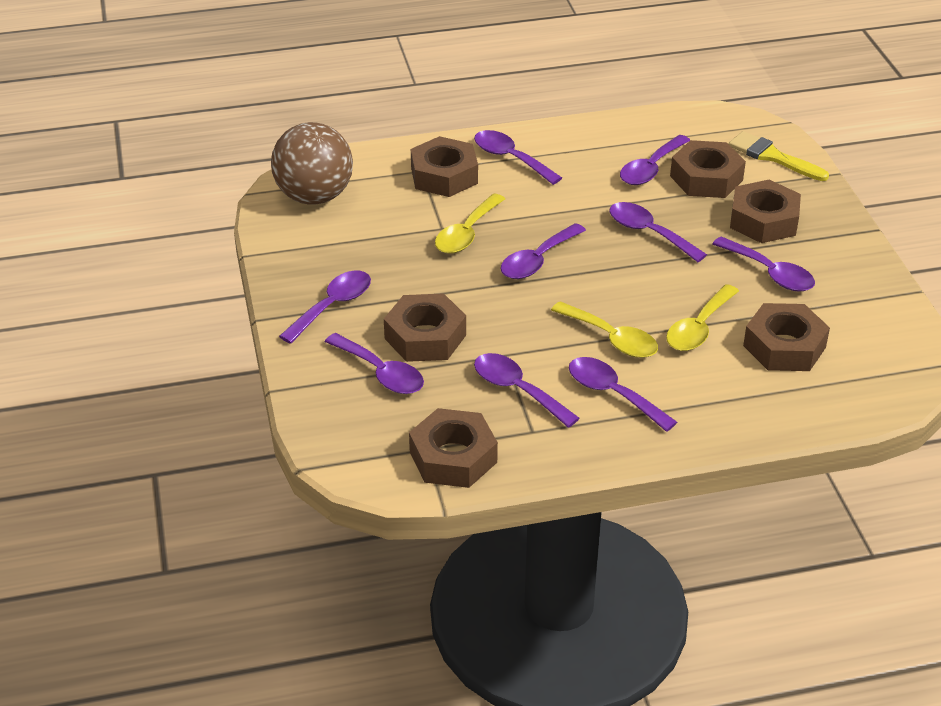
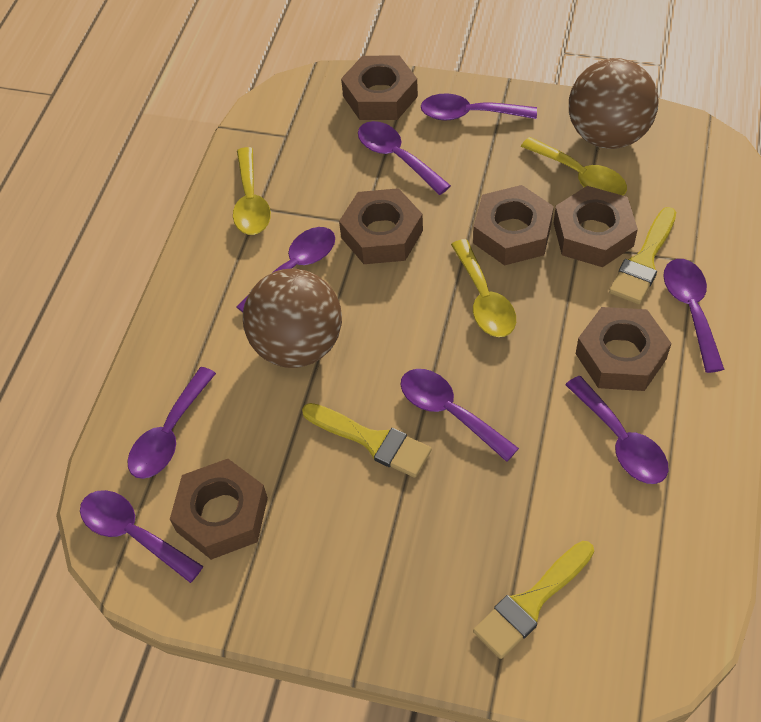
brown ball: 1 -> 2
purple spoon: 9 -> 8
yellow brush: 1 -> 3

